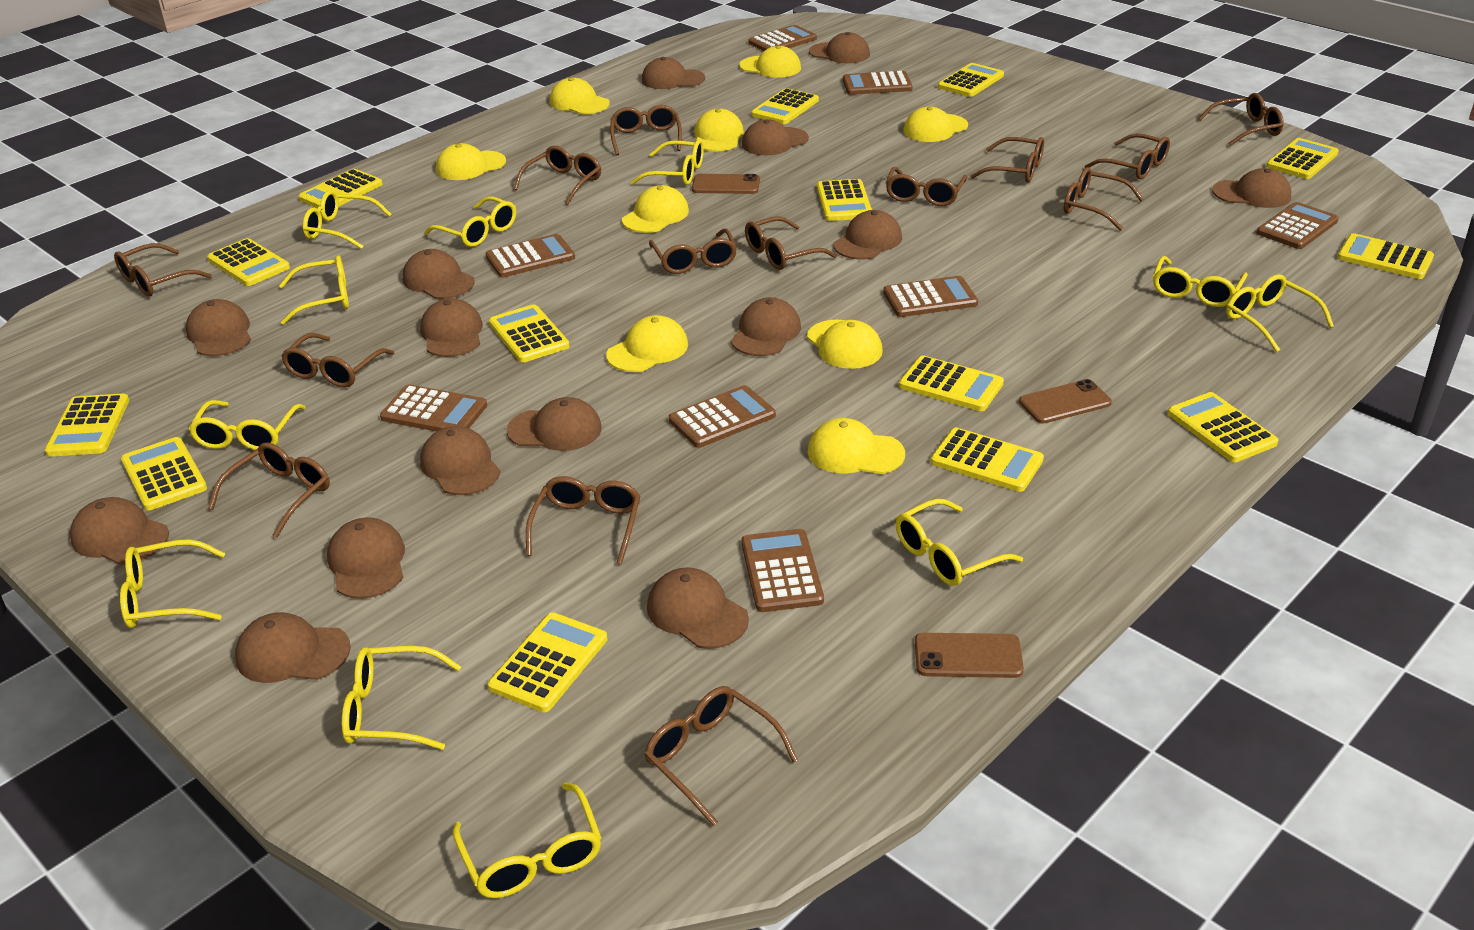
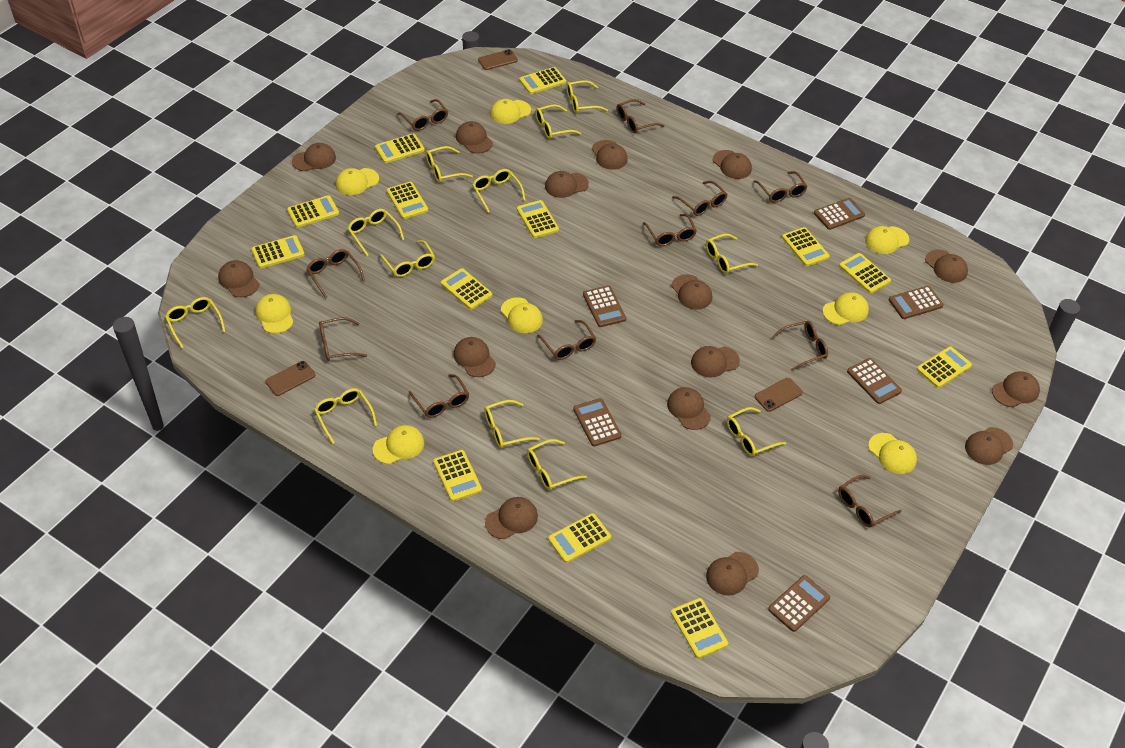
brown calculator: 8 -> 6
brown glasses: 14 -> 11
yellow calculator: 14 -> 13
yellow cap: 9 -> 8
yellow glasses: 11 -> 12

